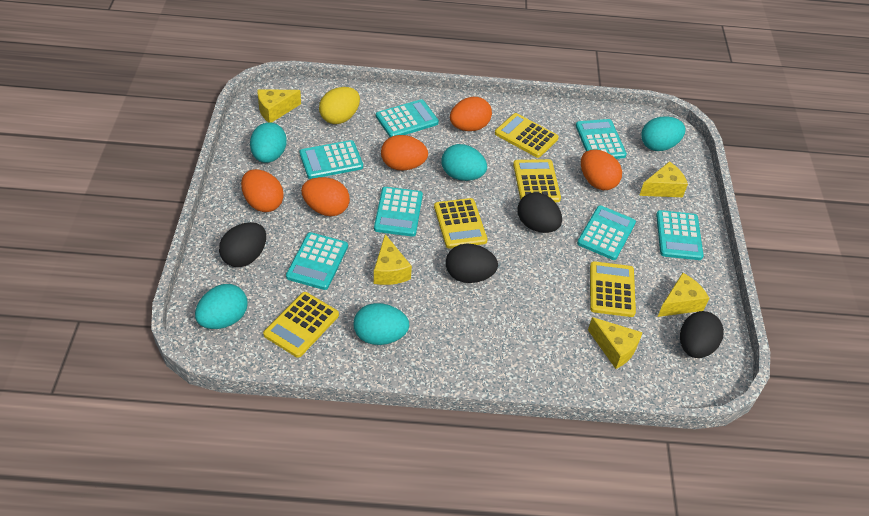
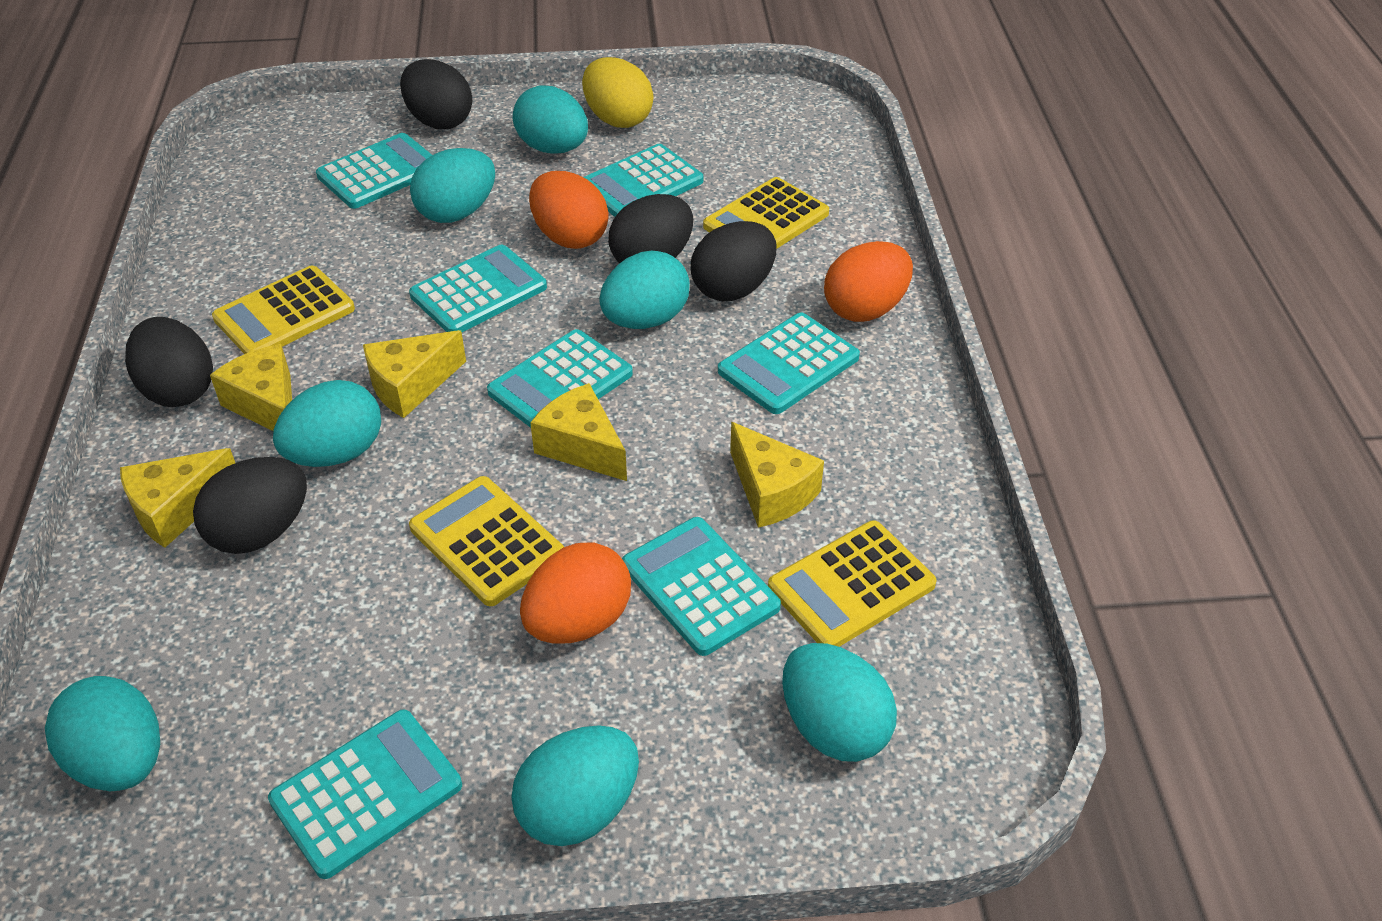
black egg: 4 -> 5
orange egg: 5 -> 3
turquoise egg: 5 -> 7
yellow calculator: 5 -> 4

